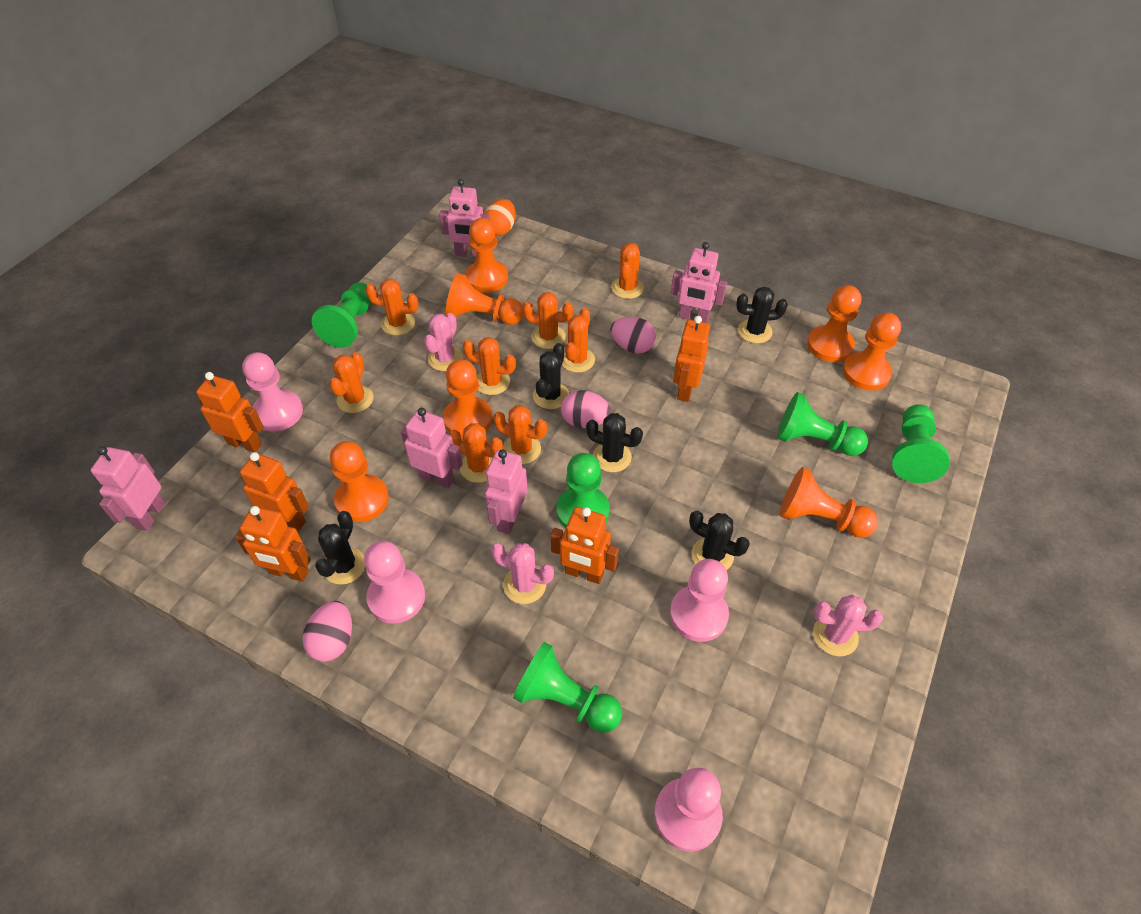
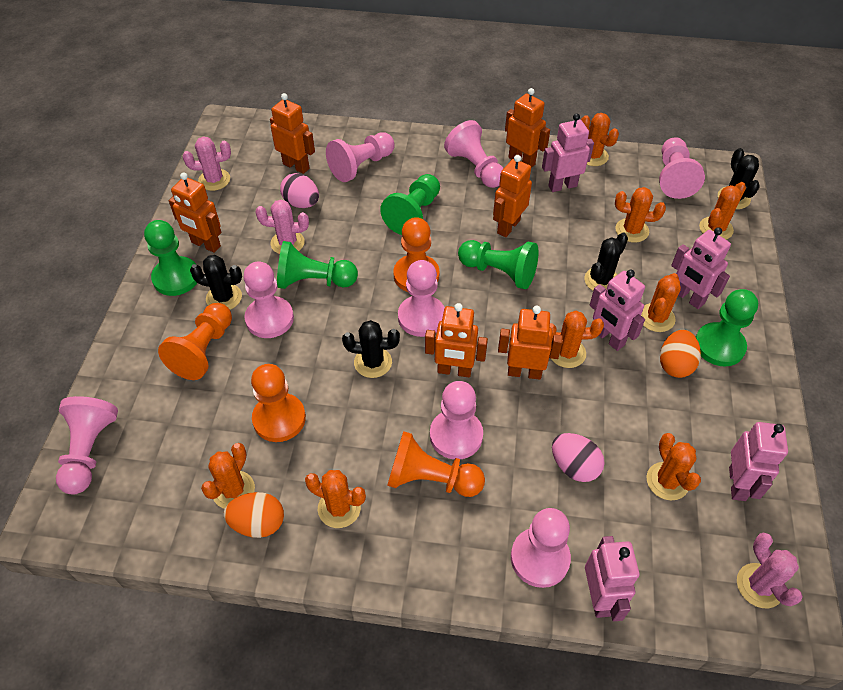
black cactus: 5 -> 4
orange egg: 1 -> 2
orange pawn: 7 -> 4
orange robot: 5 -> 6
pink egg: 3 -> 2
pink pawn: 4 -> 8

